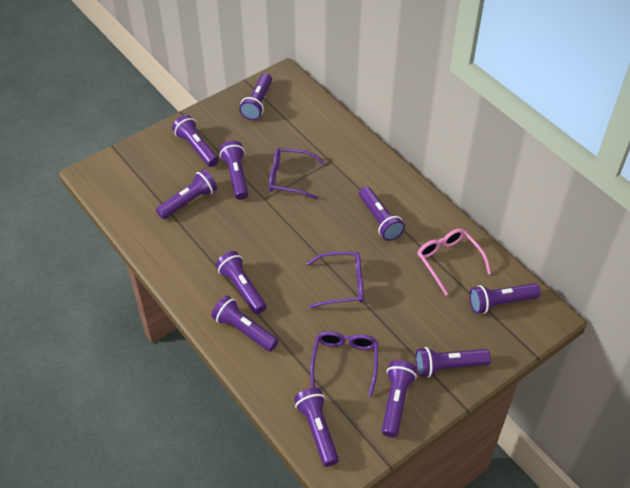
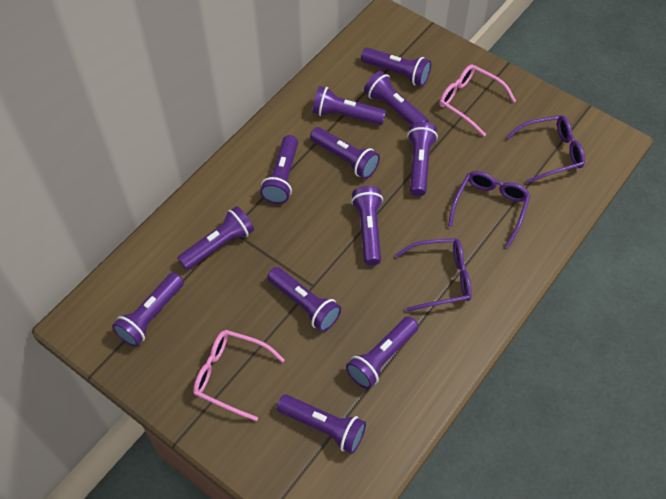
pink glasses: 1 -> 2
purple flashlight: 11 -> 12

